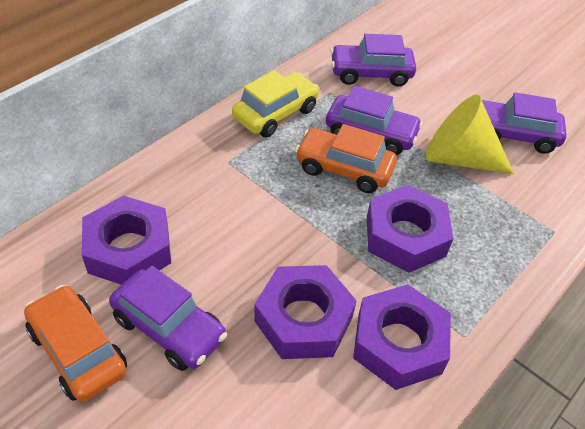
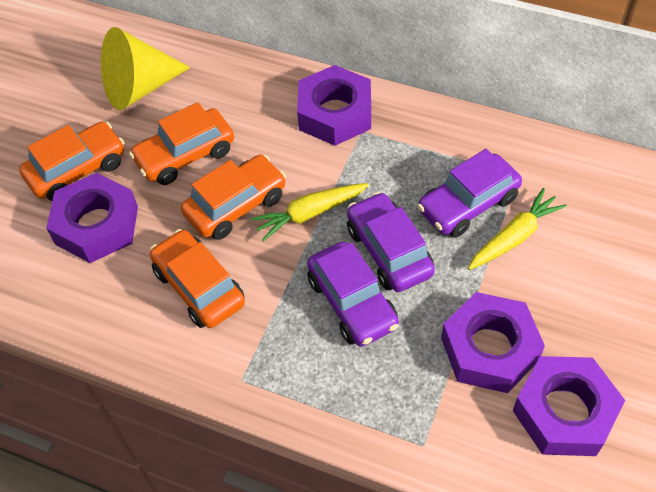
orange car: 2 -> 4
purple car: 4 -> 3
yellow car: 1 -> 0
yellow carrot: 0 -> 2

